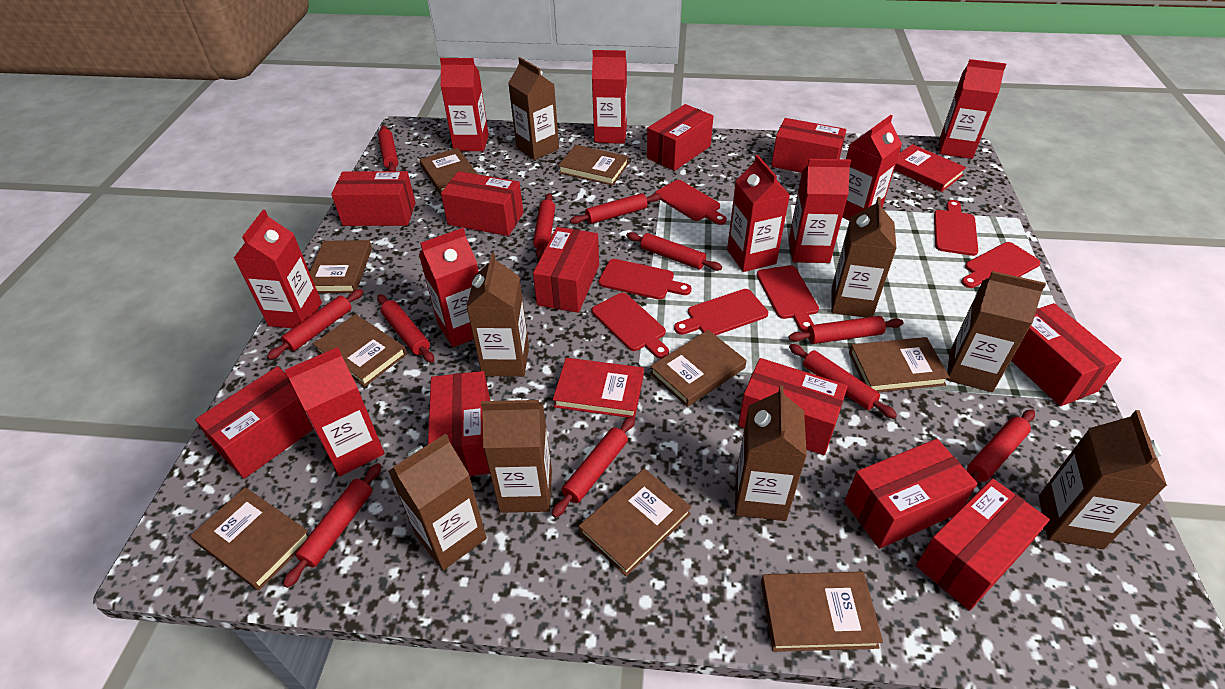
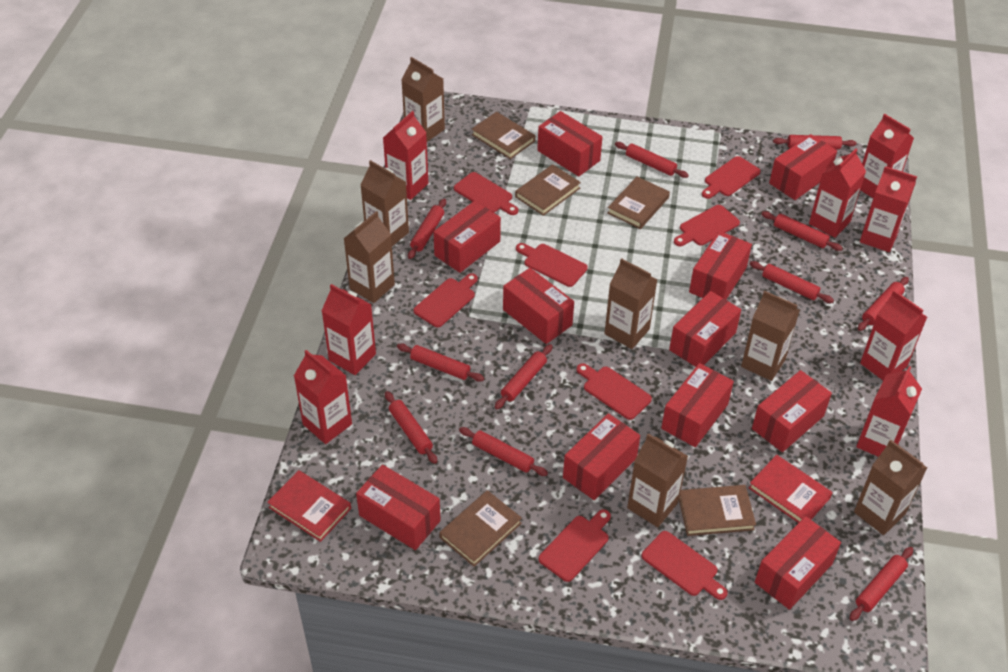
brown book: 9 -> 5
brown carton: 8 -> 7
red carton: 9 -> 8
red cutting board: 7 -> 8

